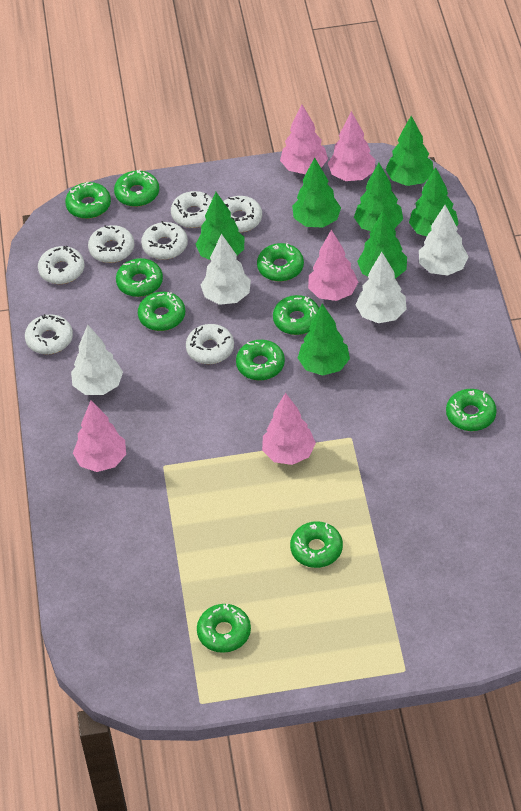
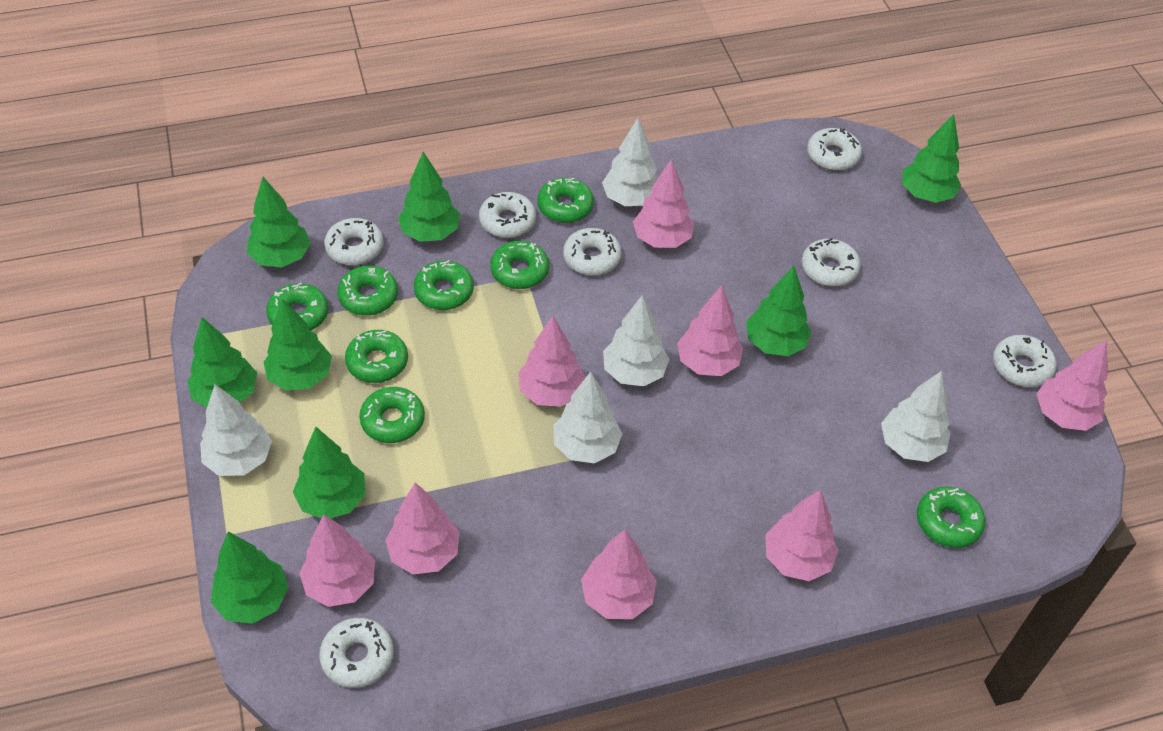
green donut: 10 -> 8
green tree: 7 -> 8
pink tree: 5 -> 8
white tree: 4 -> 5

